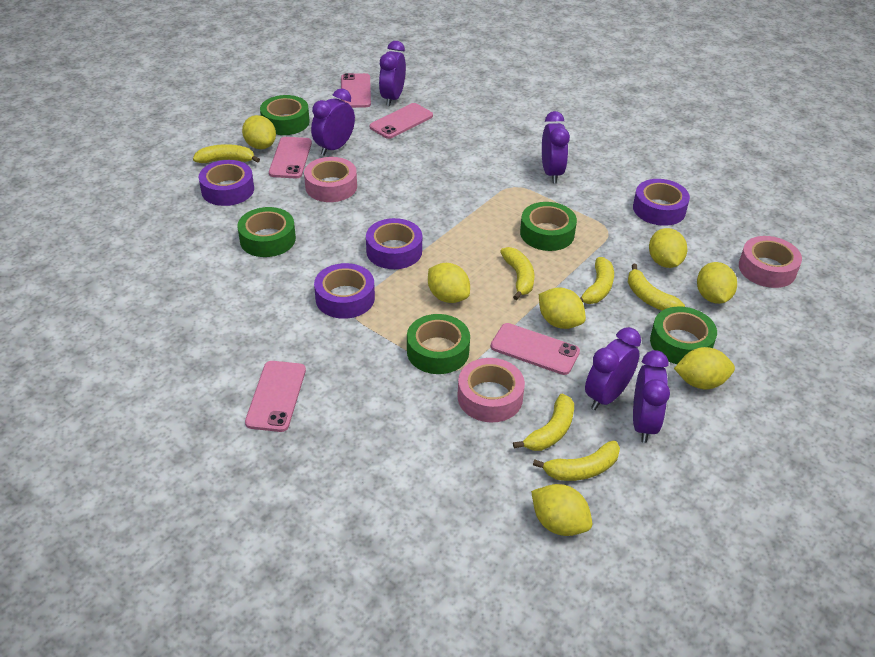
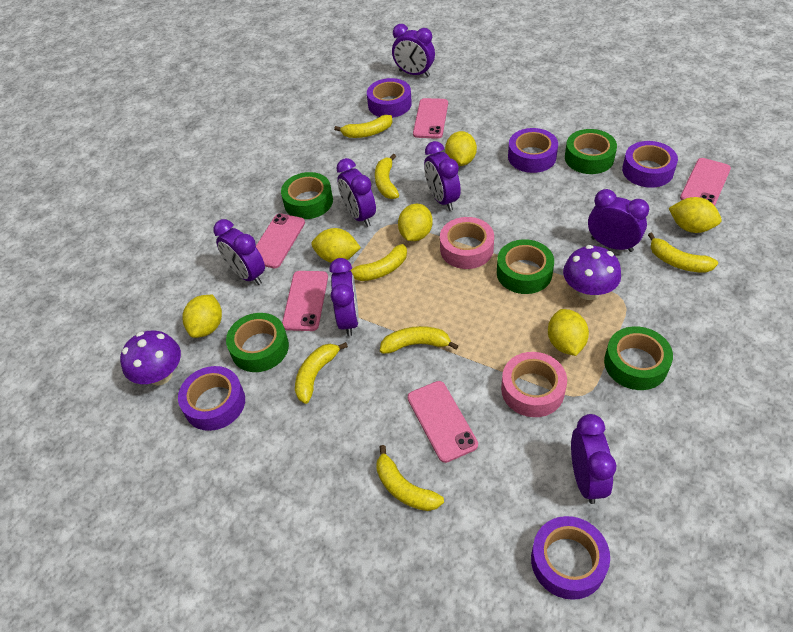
pink tape: 3 -> 2
purple clock: 5 -> 7
purple mushroom: 0 -> 2
purple tape: 4 -> 5
yellow banana: 6 -> 7
yellow lemon: 7 -> 6

